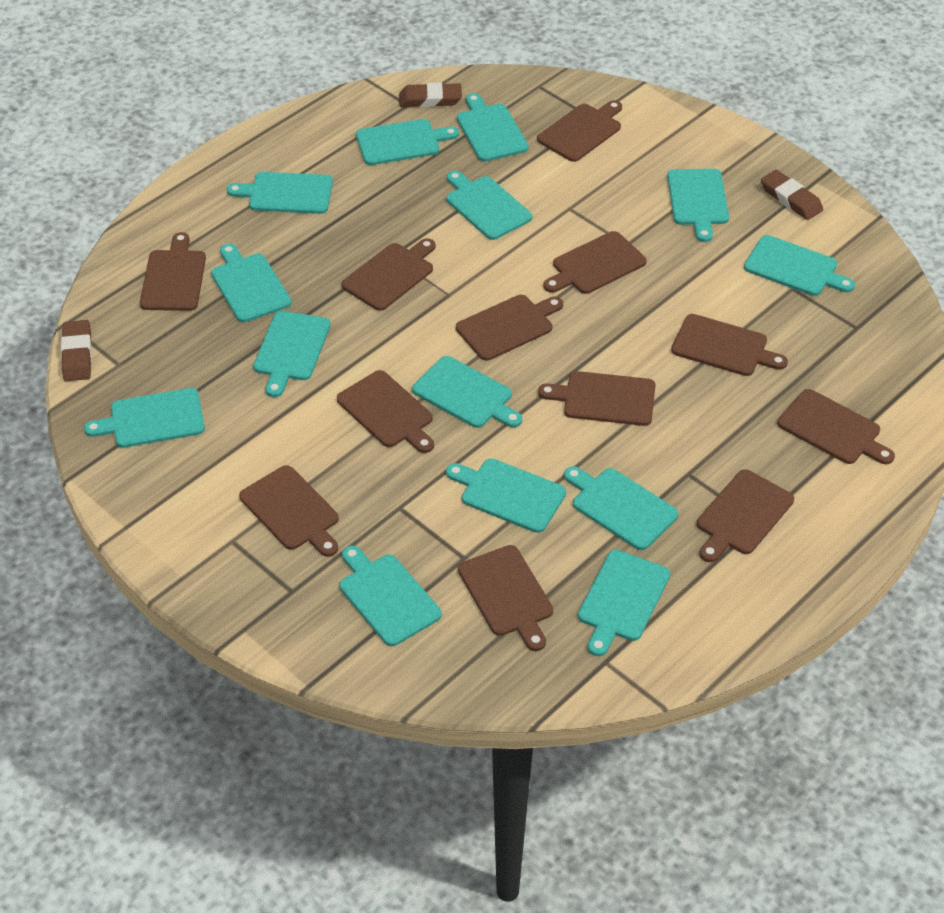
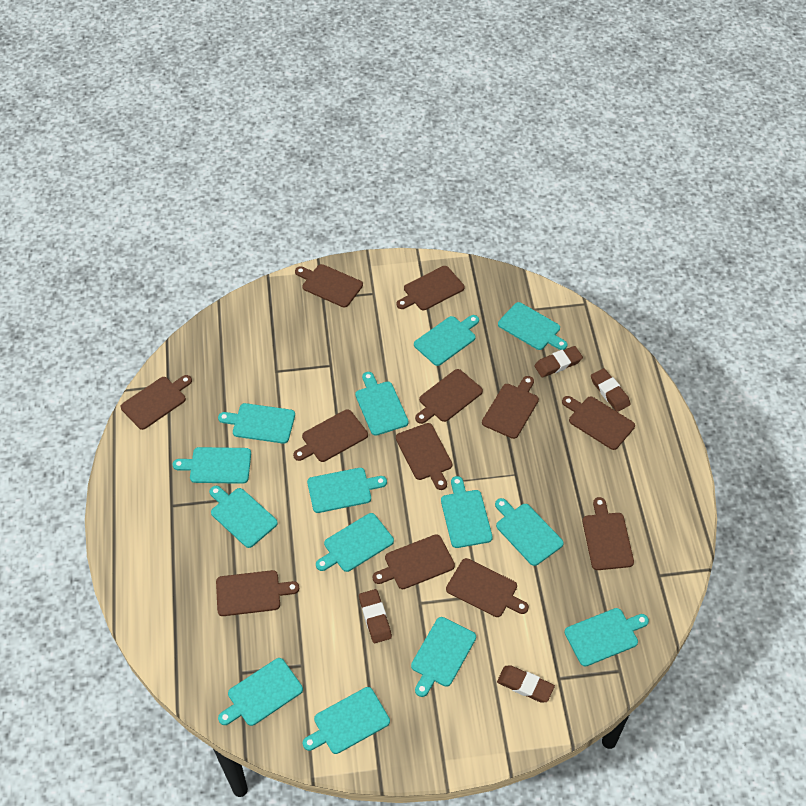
brown eraser: 3 -> 4

